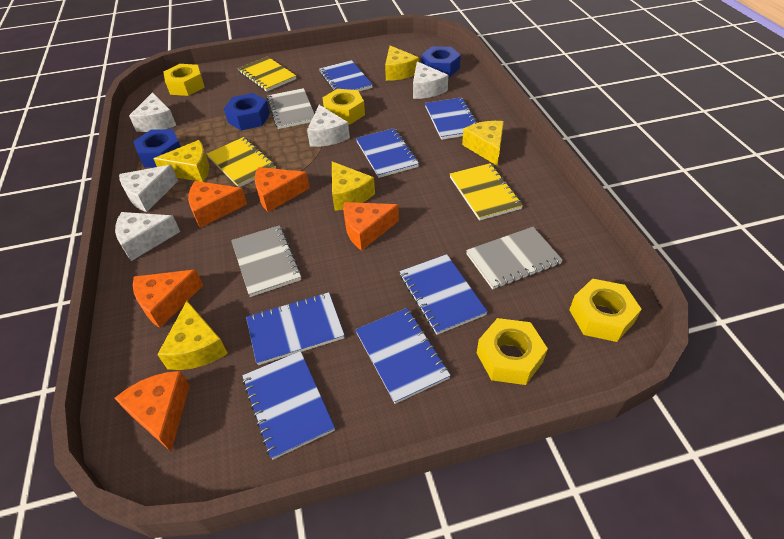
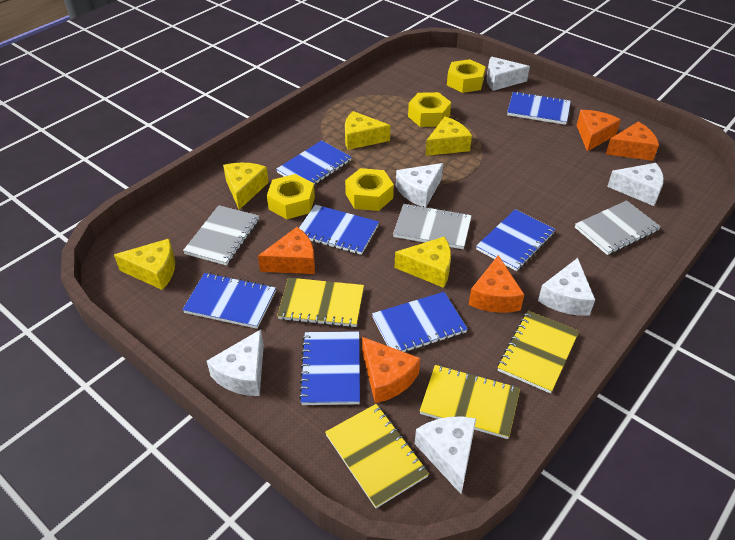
blue nut: 3 -> 0
white cheese: 5 -> 6
yellow notebook: 3 -> 4

